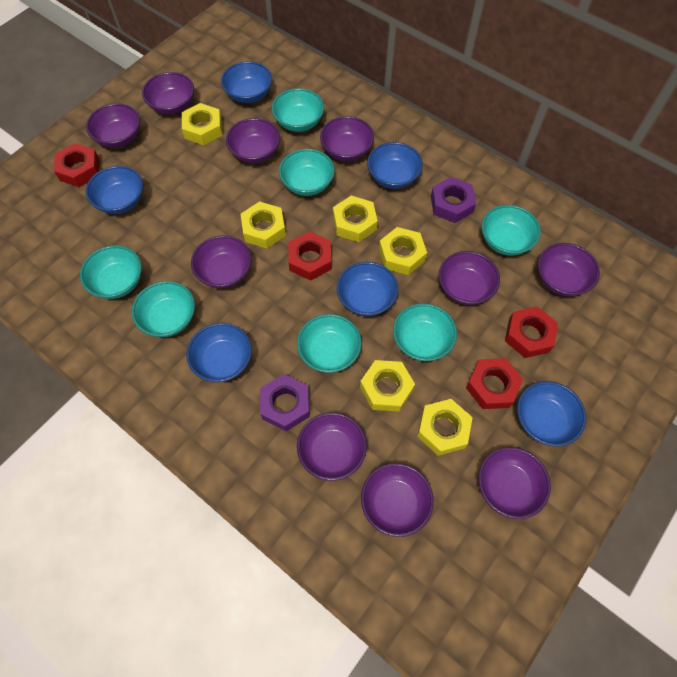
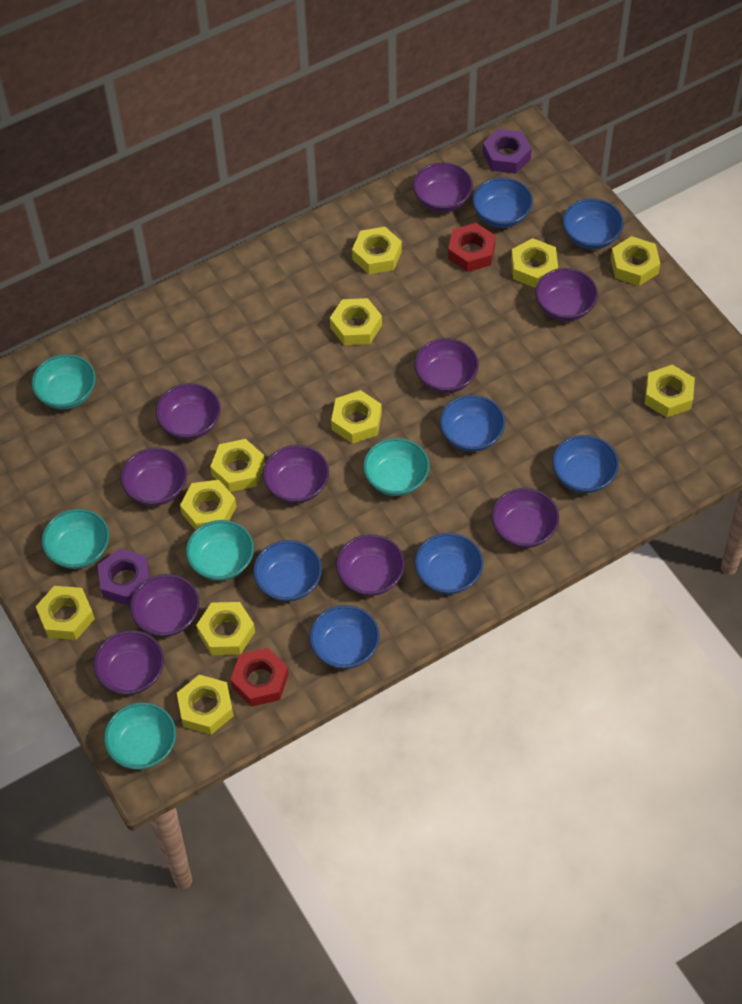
blue bowl: 6 -> 7
red nut: 4 -> 2
turquoise bowl: 7 -> 5
yellow nut: 6 -> 11

